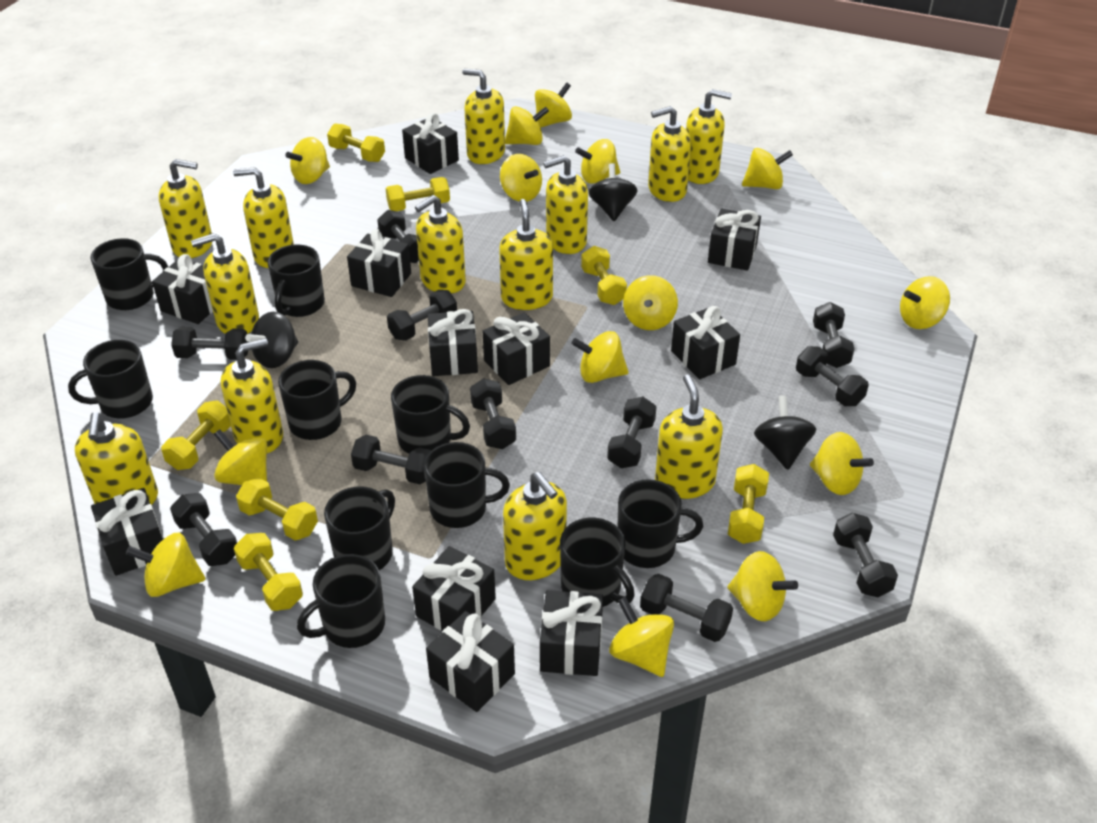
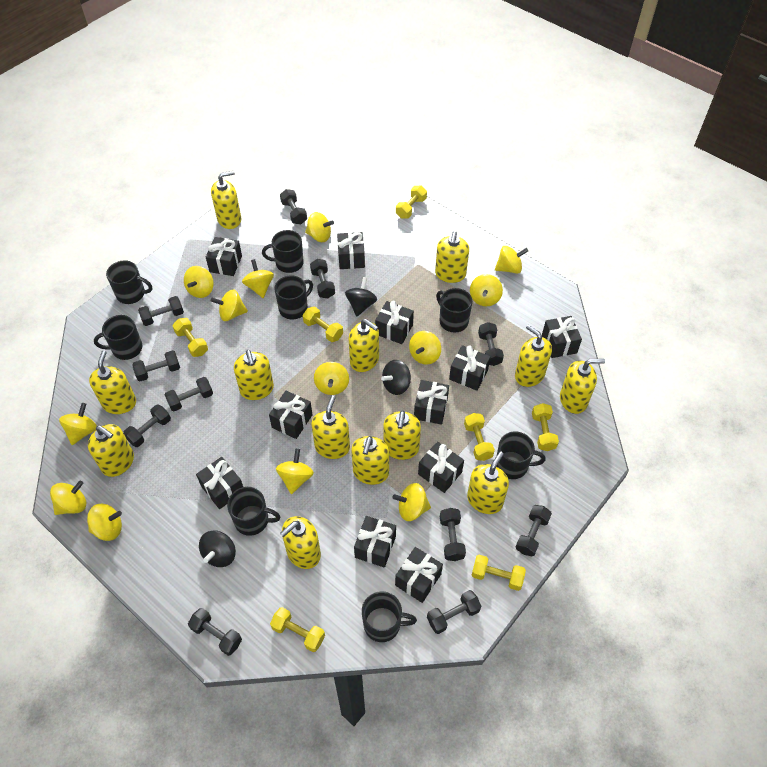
black mug: 10 -> 8
yellow spinning top: 14 -> 13

